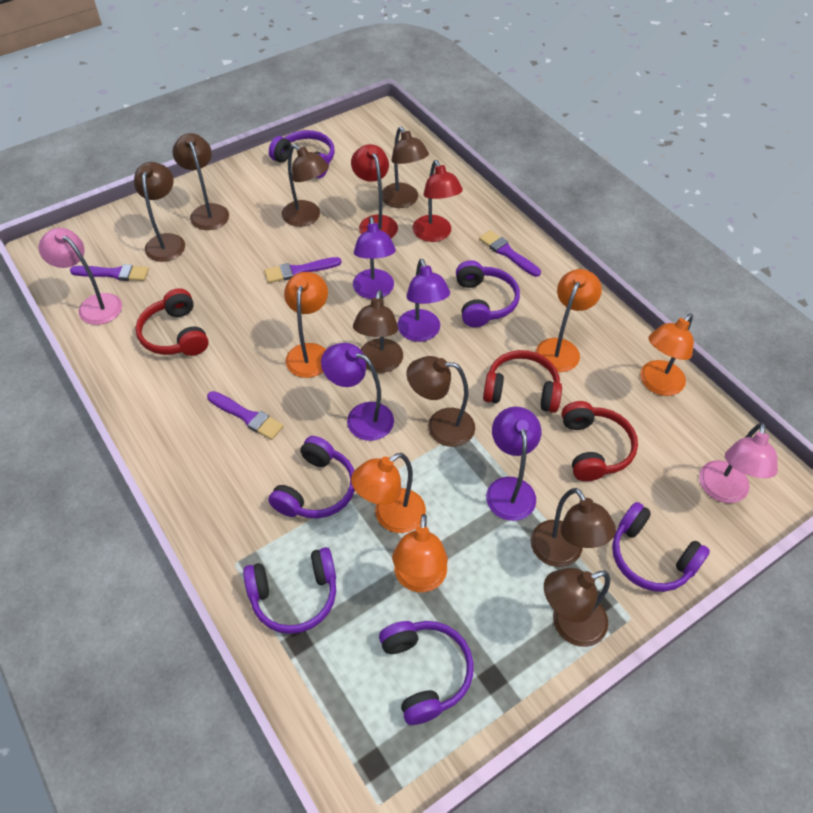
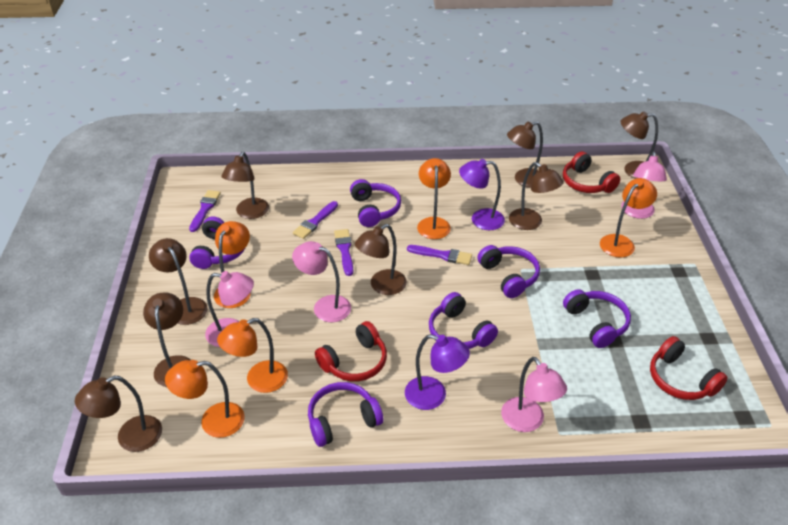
pink lamp: 2 -> 4
purple lamp: 4 -> 2
red lamp: 2 -> 0

